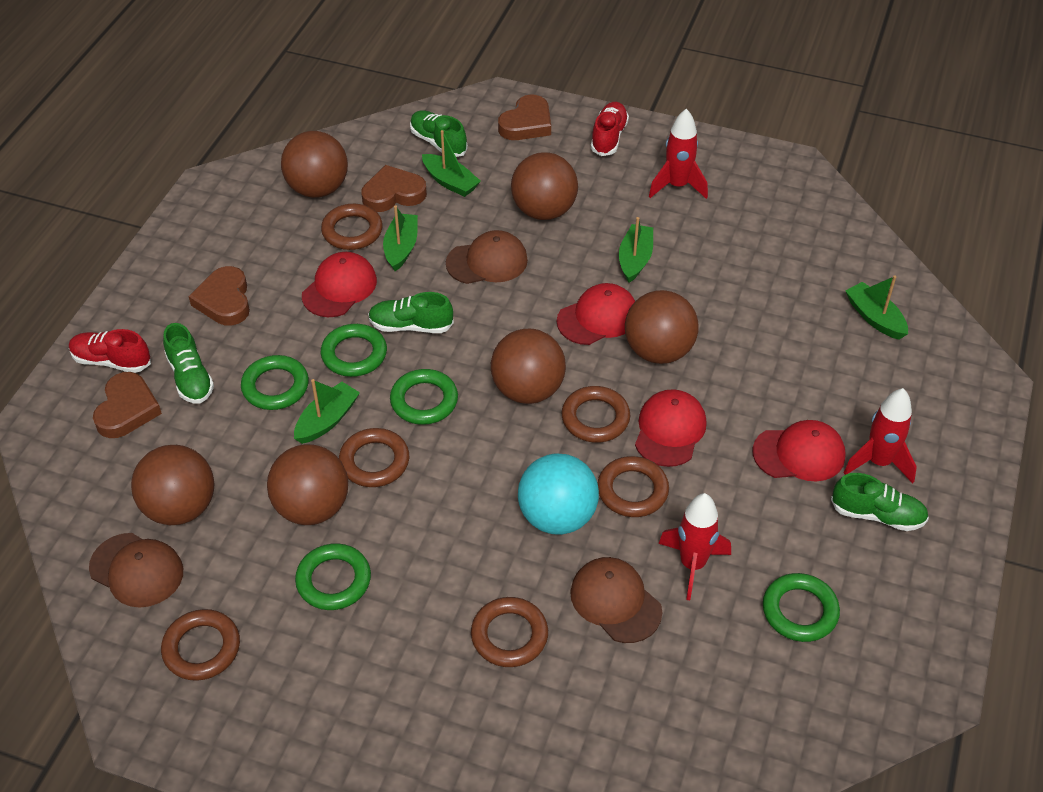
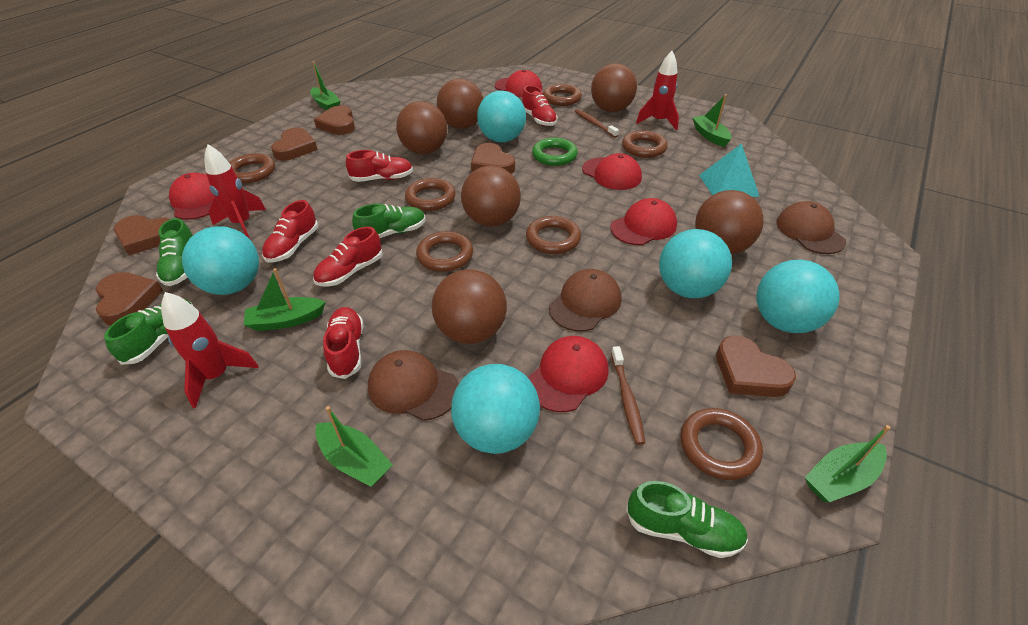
brown heart: 4 -> 6
brown ring: 6 -> 7
brown toothbrush: 0 -> 2
green ring: 5 -> 1
red cap: 4 -> 5
red shoe: 2 -> 5
turquoise ball: 1 -> 5
turquoise pyramid: 0 -> 1

